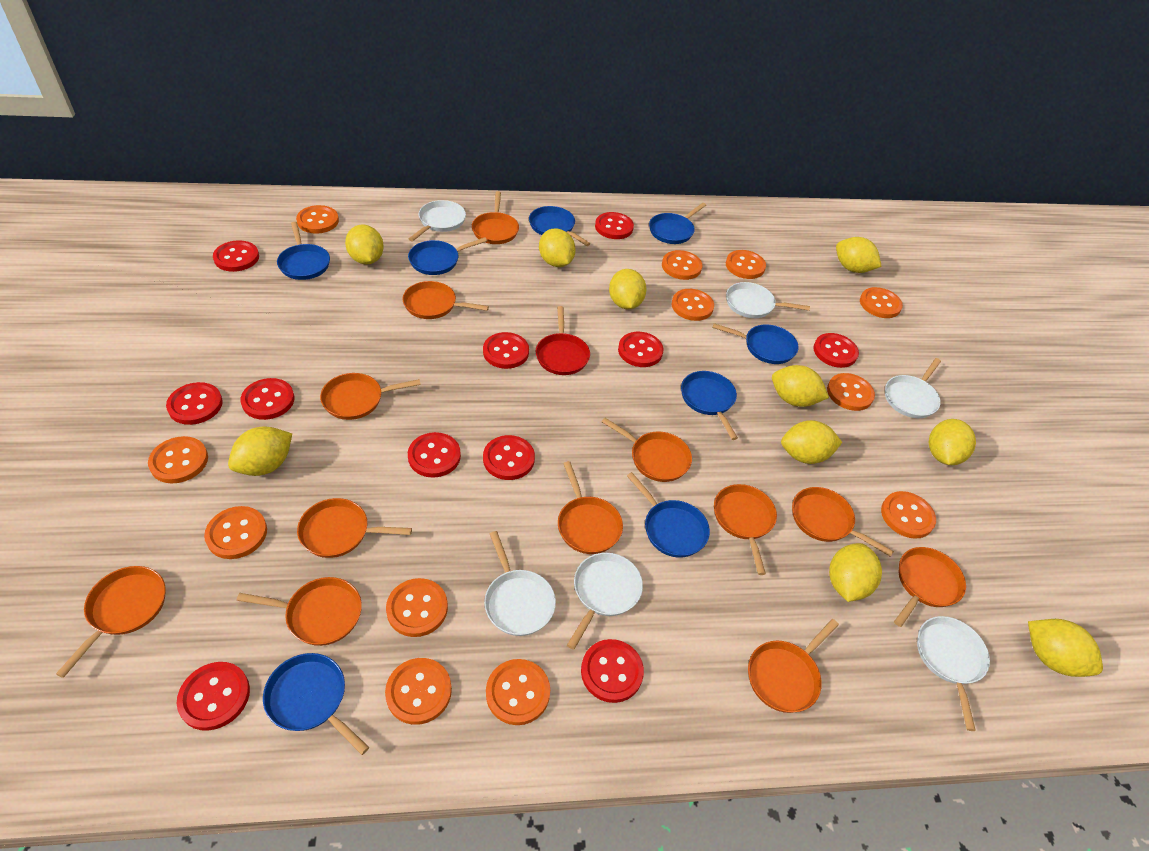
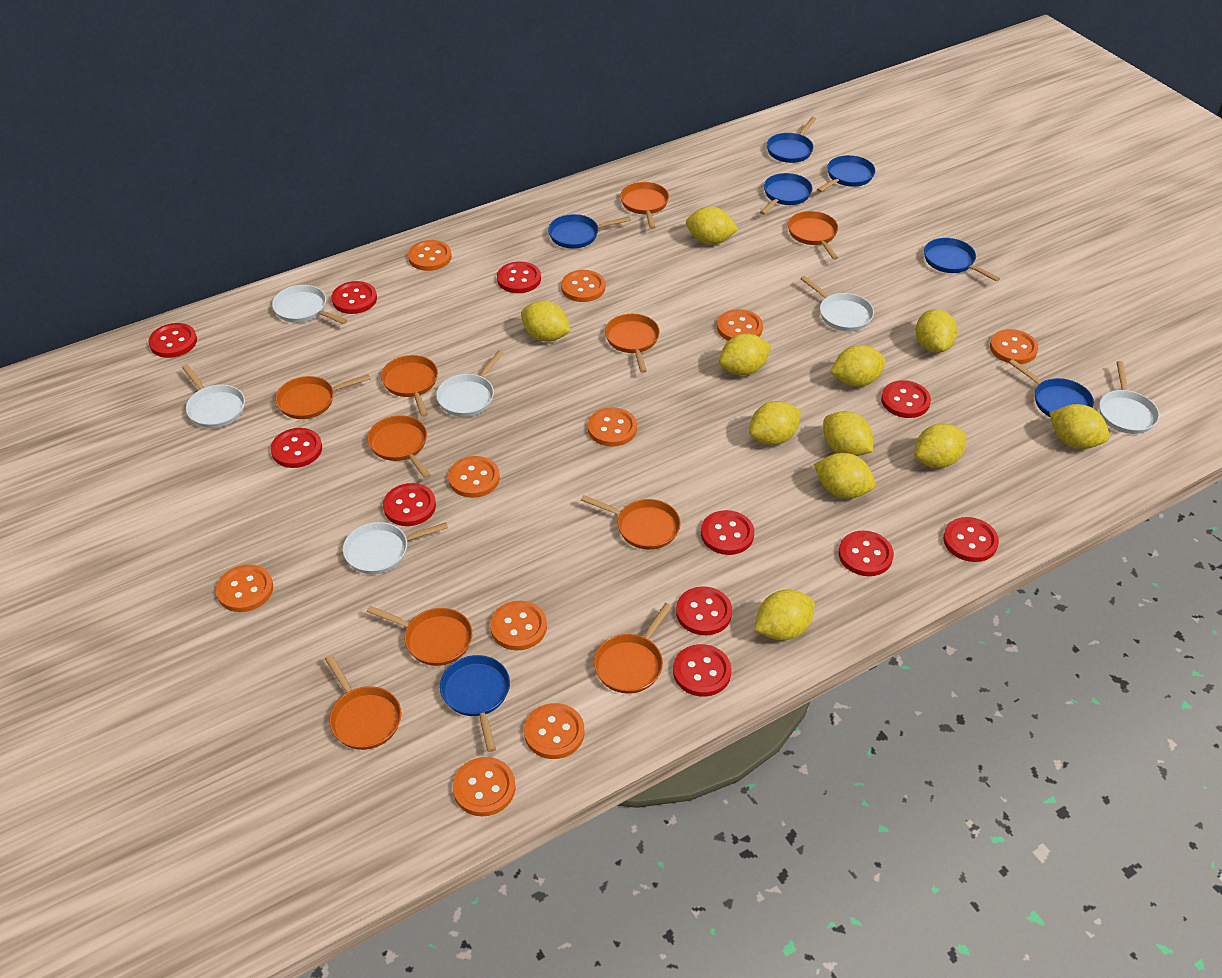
blue pan: 8 -> 7
orange button: 12 -> 10
orange pan: 12 -> 10
red pan: 1 -> 0
yellow lemon: 10 -> 11

